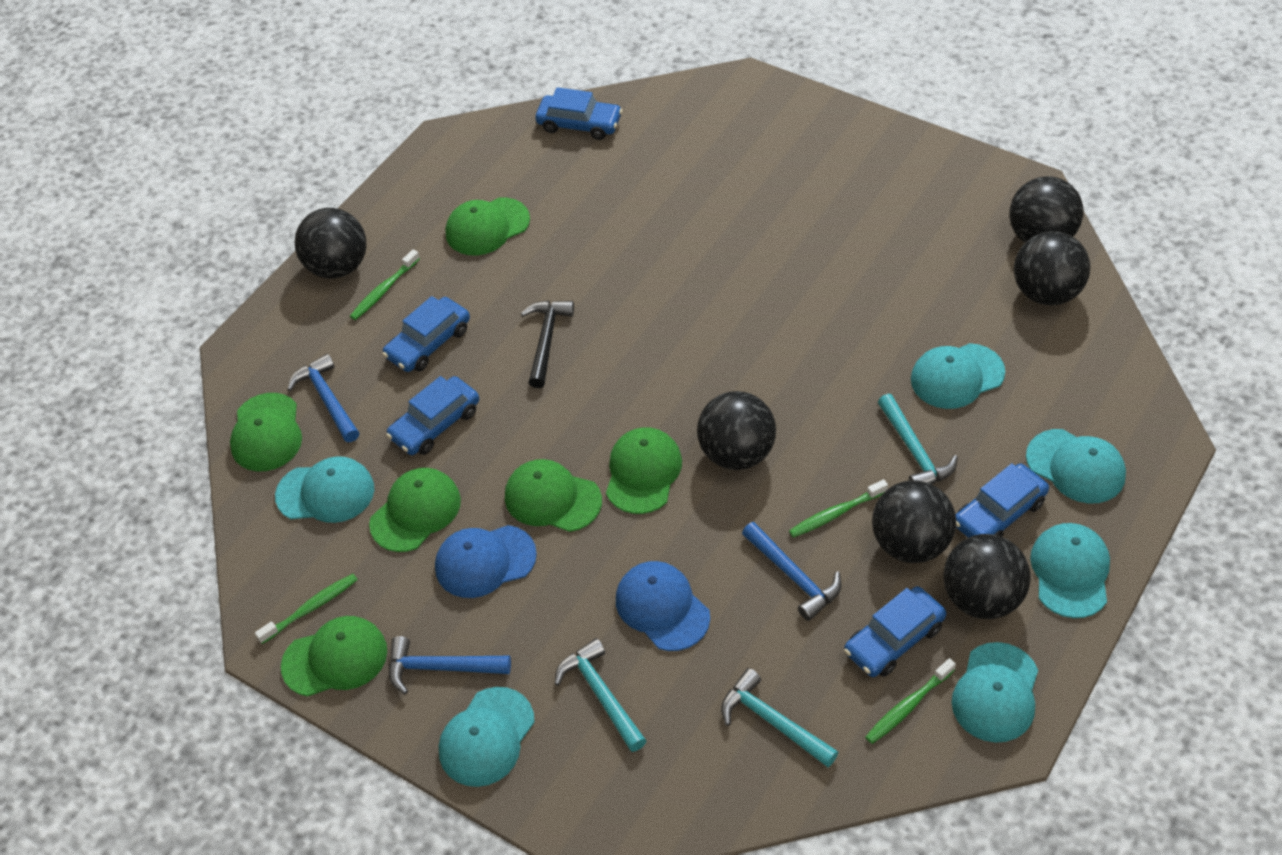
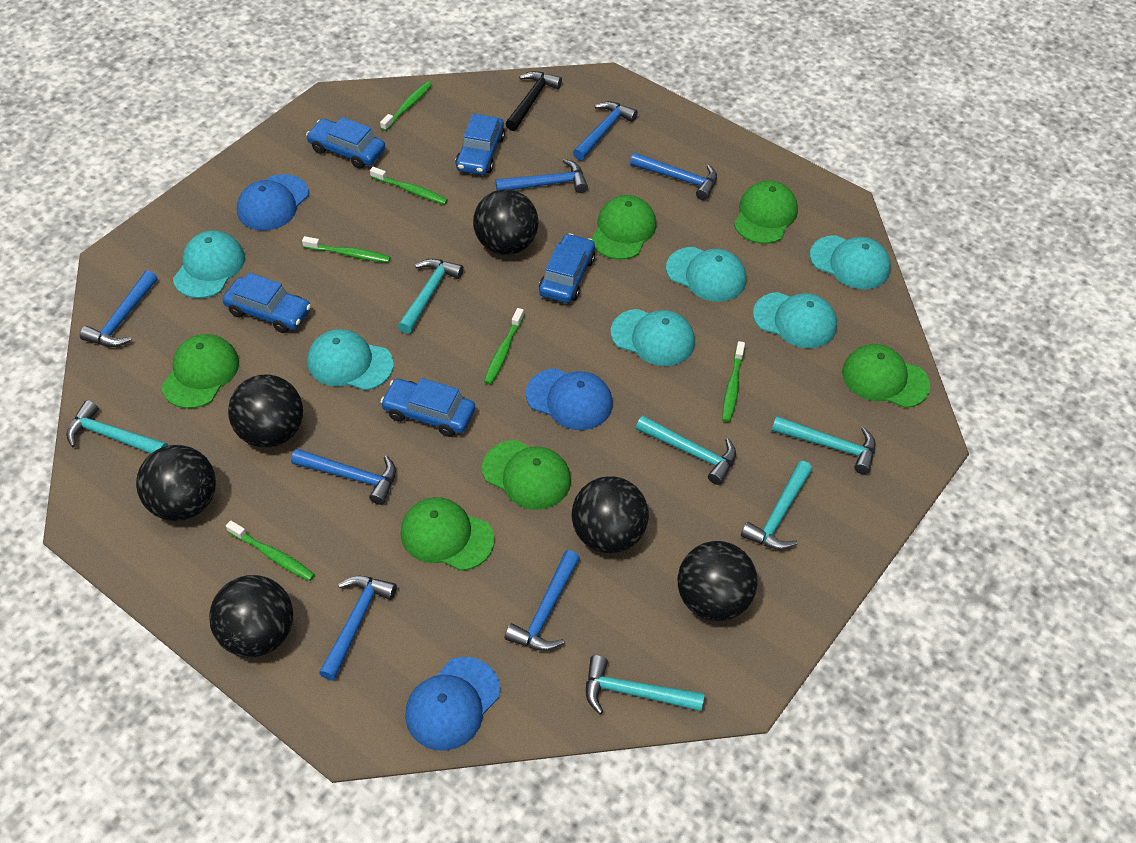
blue cap: 2 -> 3
blue hammer: 3 -> 7
green toothbrush: 4 -> 6
turquoise hammer: 3 -> 6

